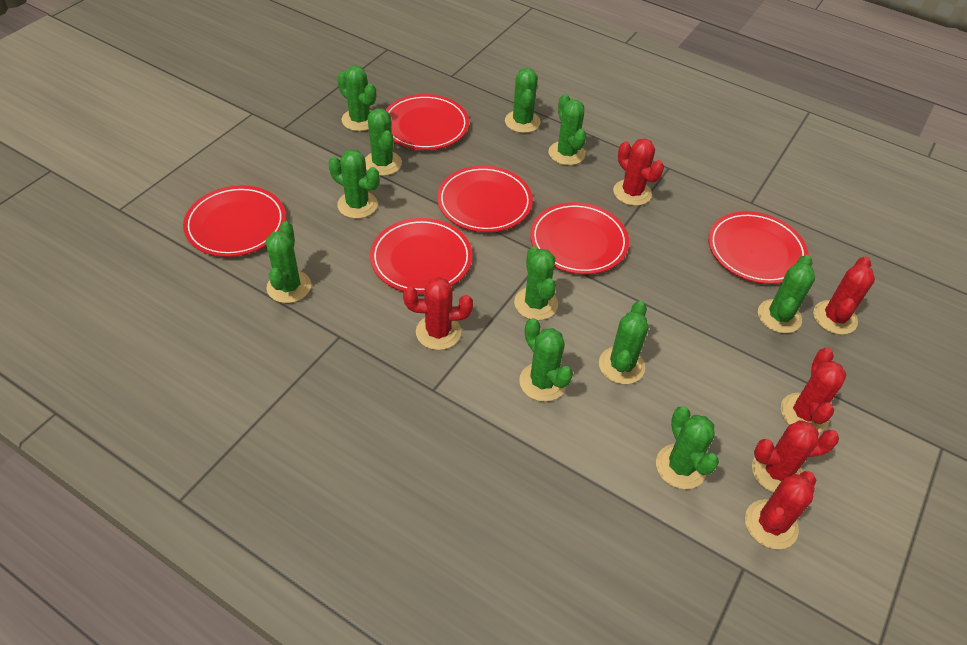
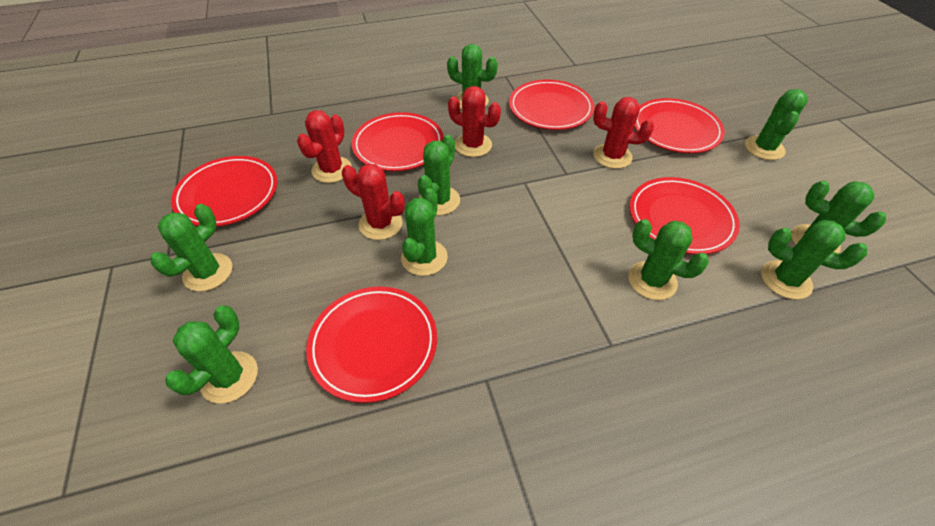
green cactus: 11 -> 9
red cactus: 6 -> 4

